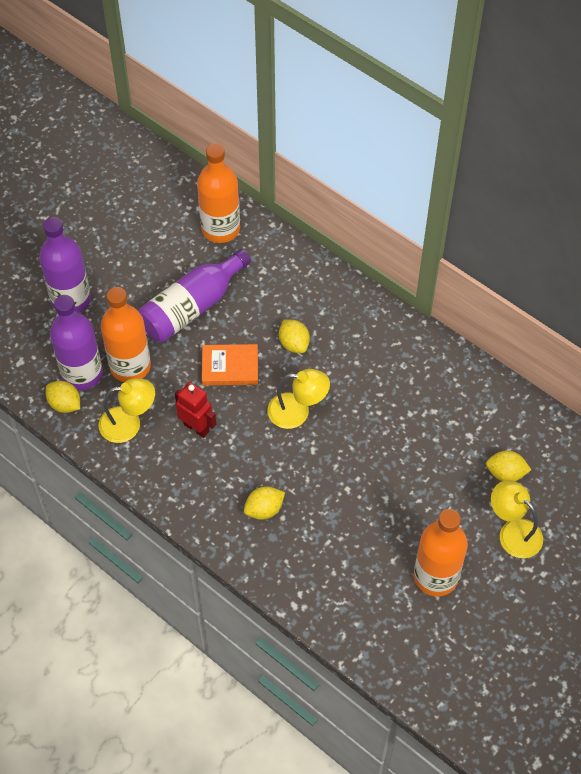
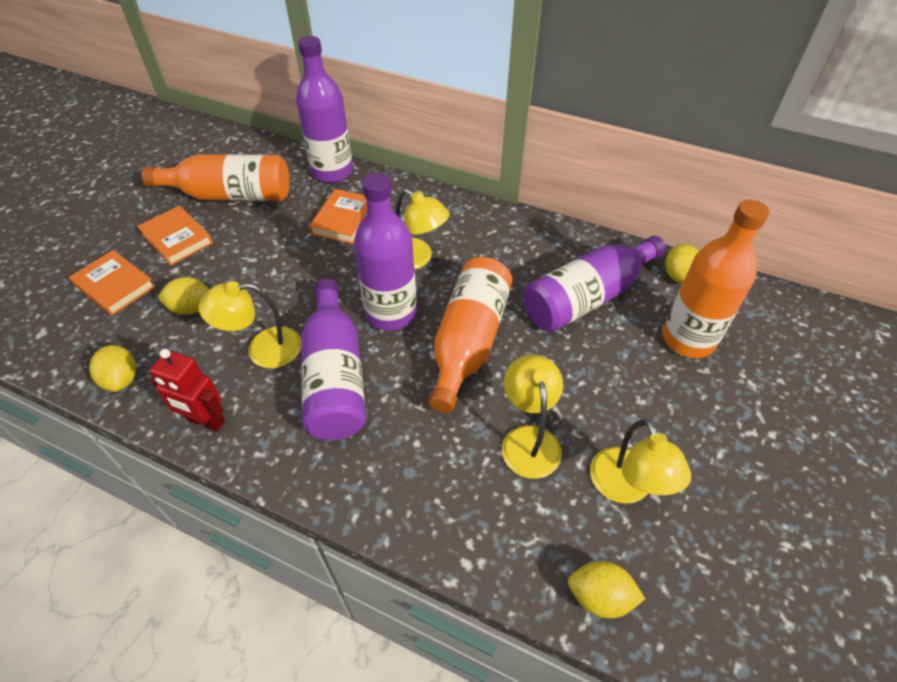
orange book: 1 -> 3
purple bottle: 3 -> 4
yellow lamp: 3 -> 4

